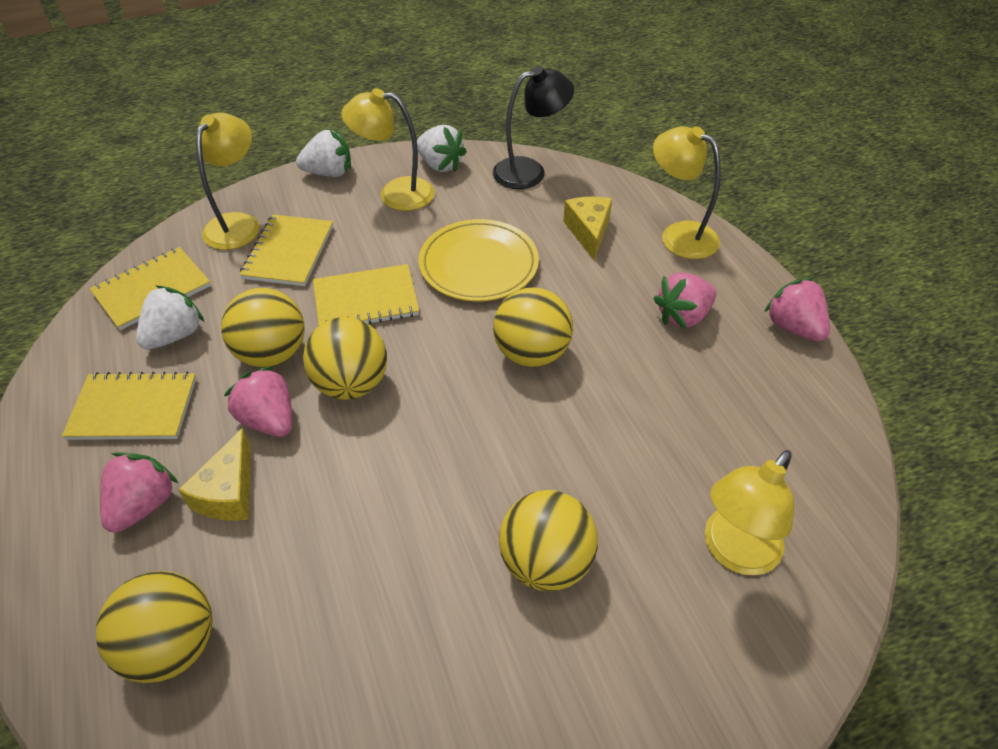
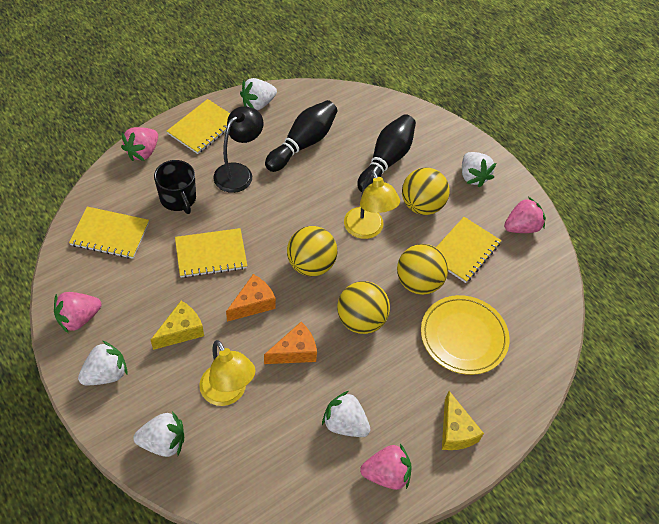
black bowling pin: 0 -> 2
black mug: 0 -> 1
orange cheese: 0 -> 2
white strawberry: 3 -> 5
yellow ball: 5 -> 4
yellow lamp: 4 -> 2

